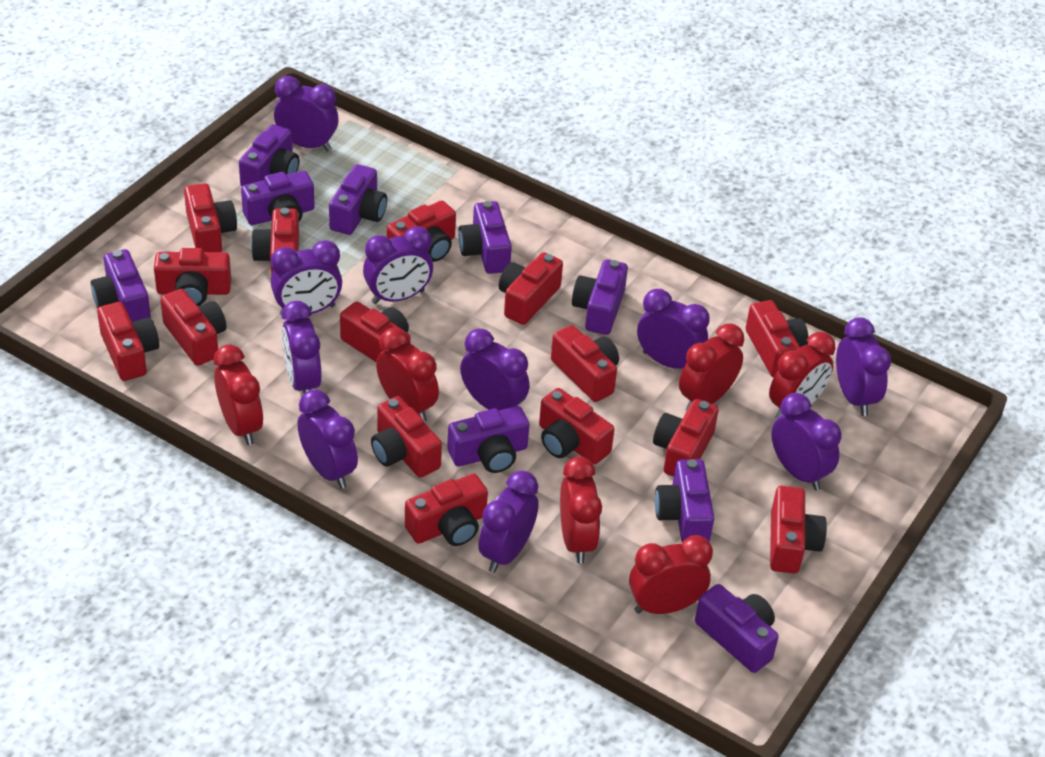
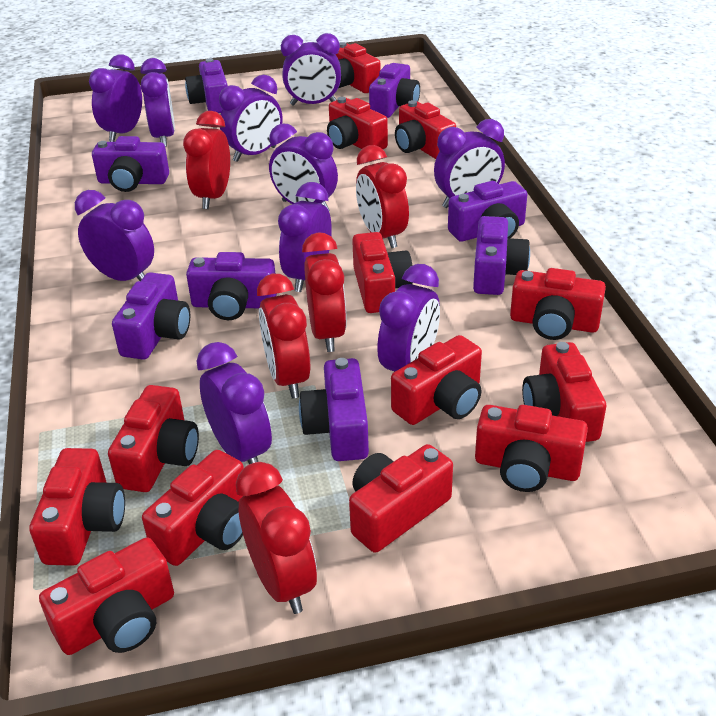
purple camera: 9 -> 8
red camera: 15 -> 13
red clock: 6 -> 5

